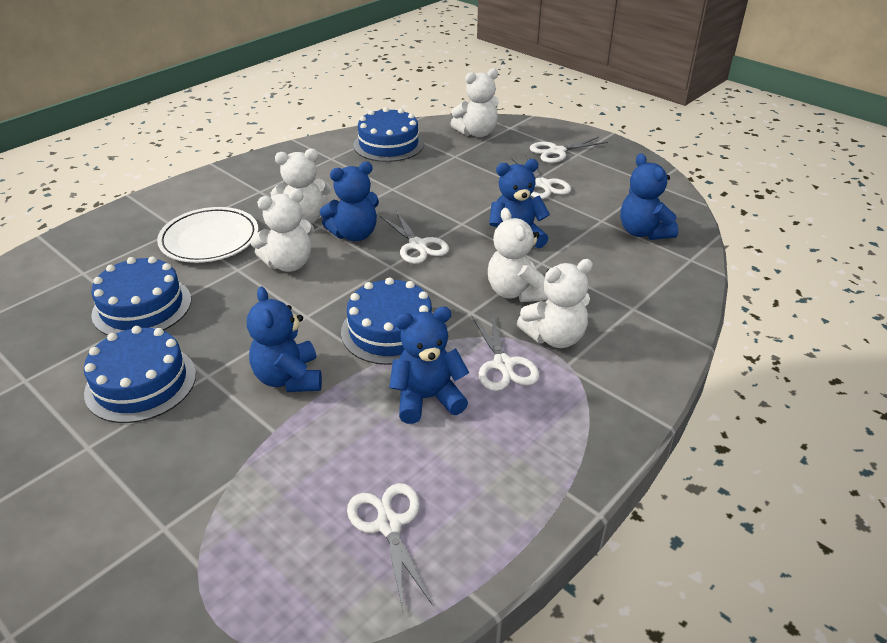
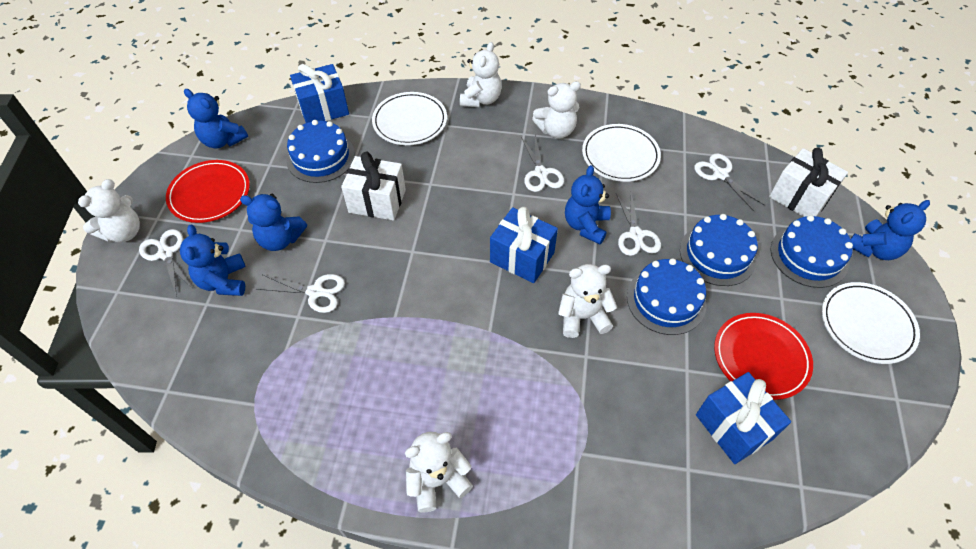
blue gift: 0 -> 3
red plate: 0 -> 2
white gift: 0 -> 2
white plate: 1 -> 3

